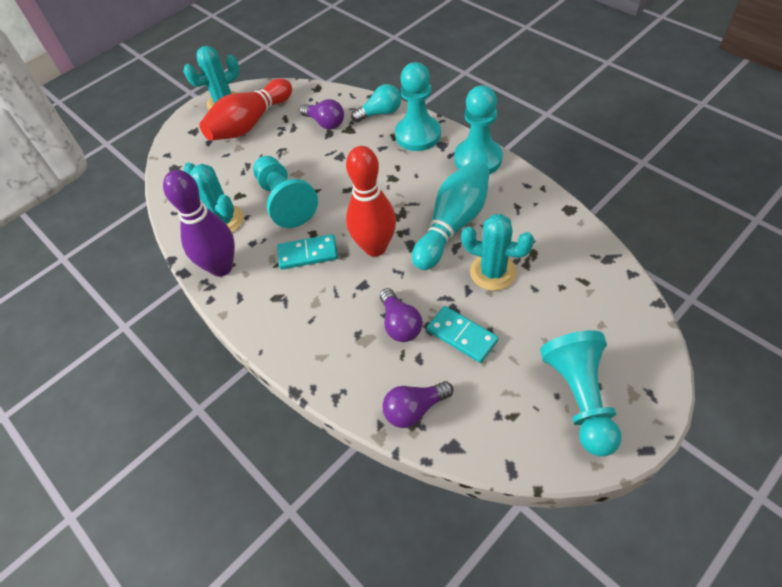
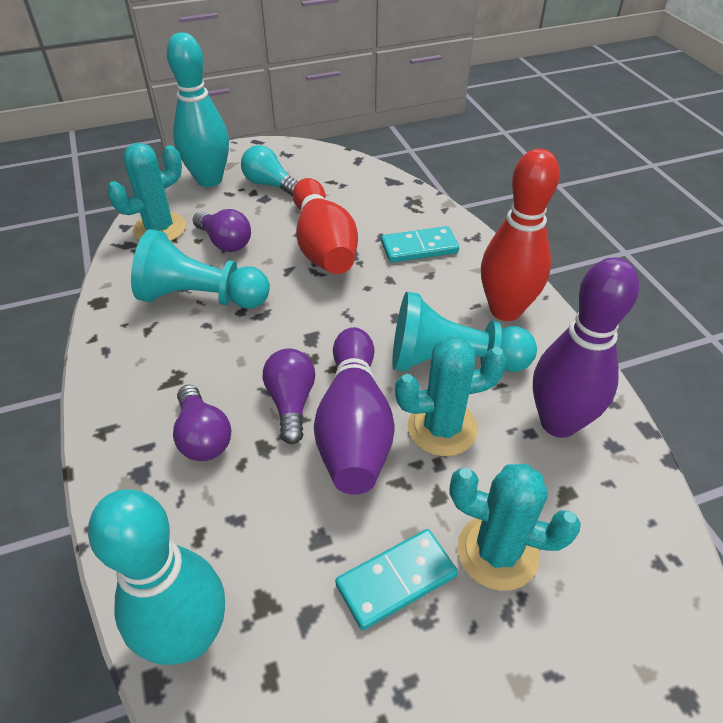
purple bowling pin: 1 -> 2
turquoise bowling pin: 1 -> 2
turquoise pawn: 4 -> 2

